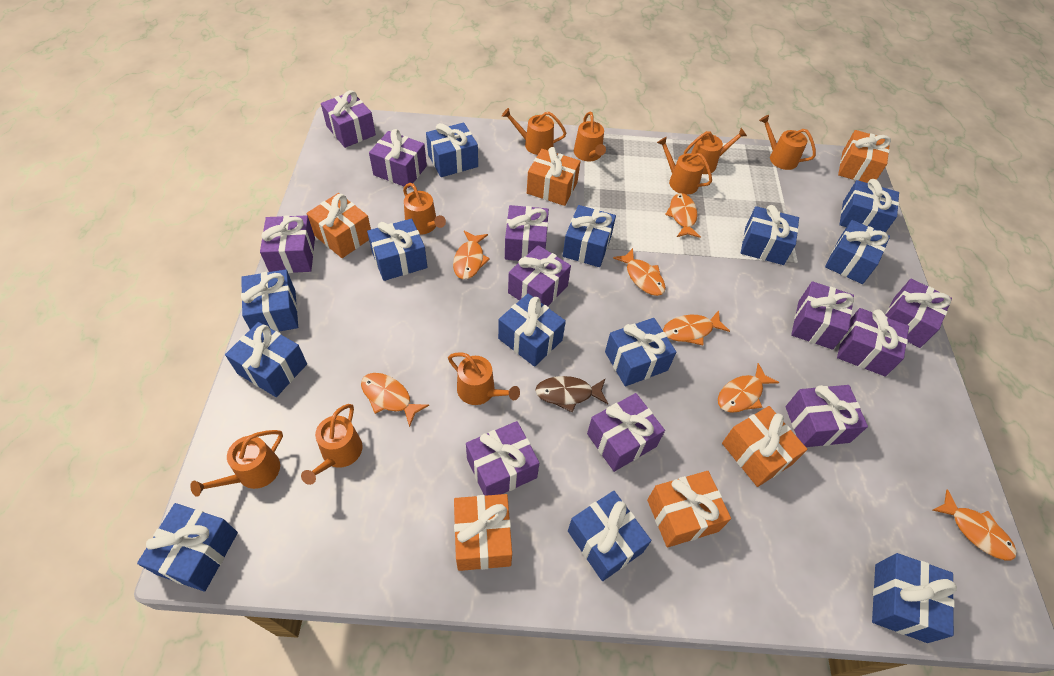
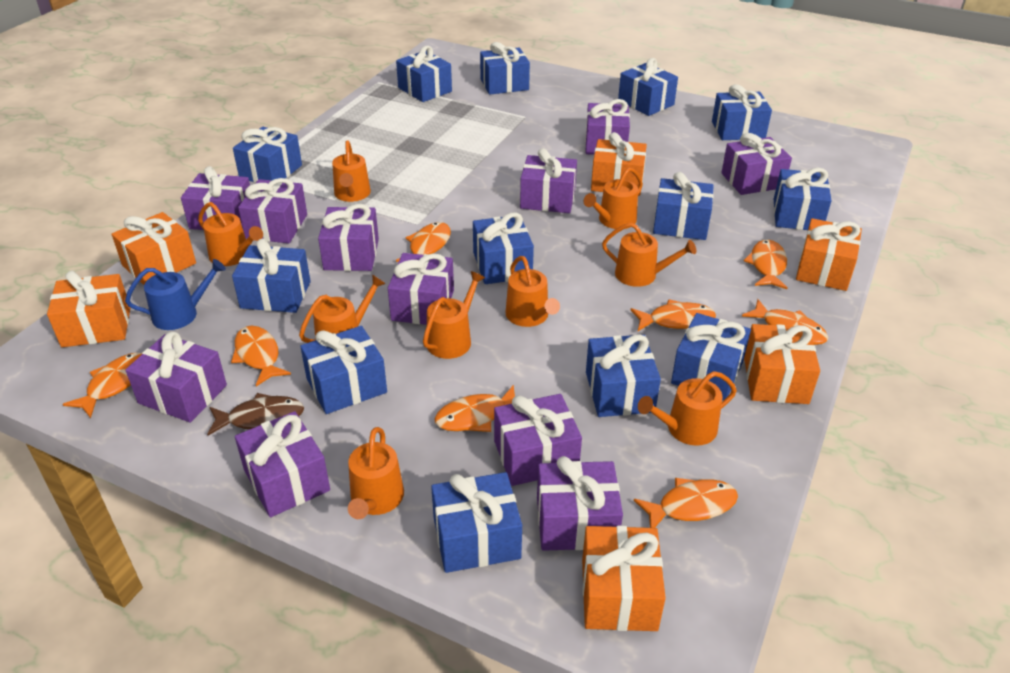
blue watering can: 0 -> 1
orange fish: 7 -> 8

